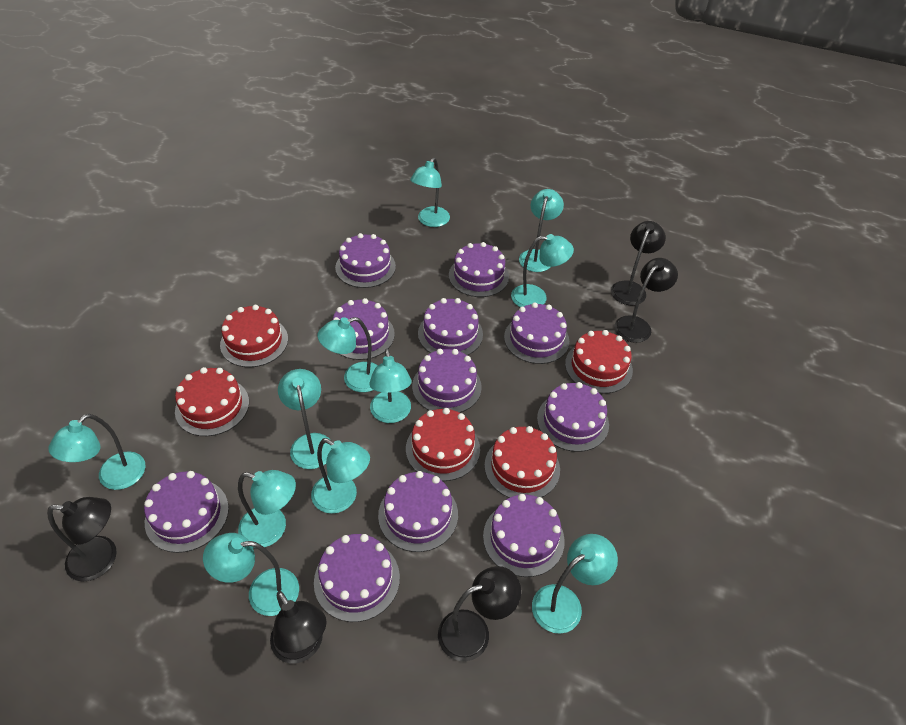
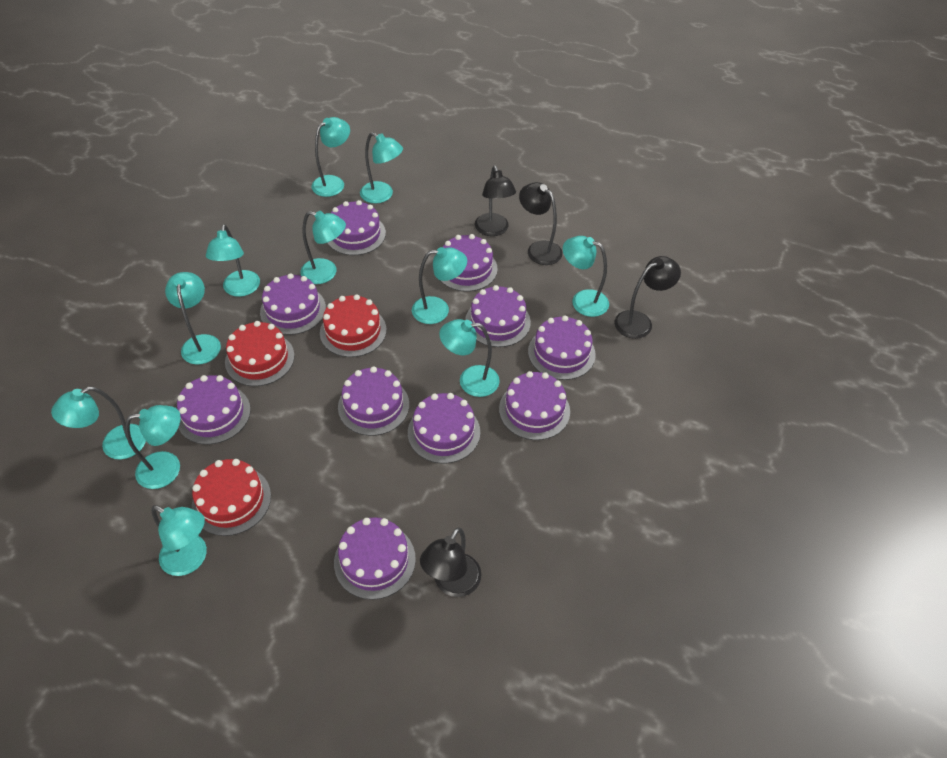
black lamp: 5 -> 4
purple cake: 11 -> 10
red cake: 5 -> 3

